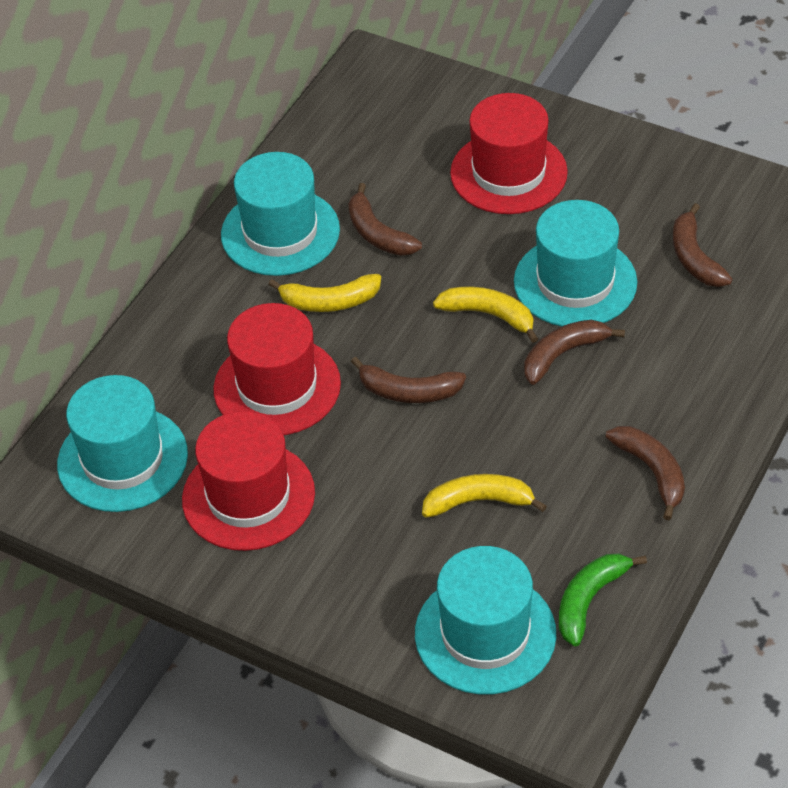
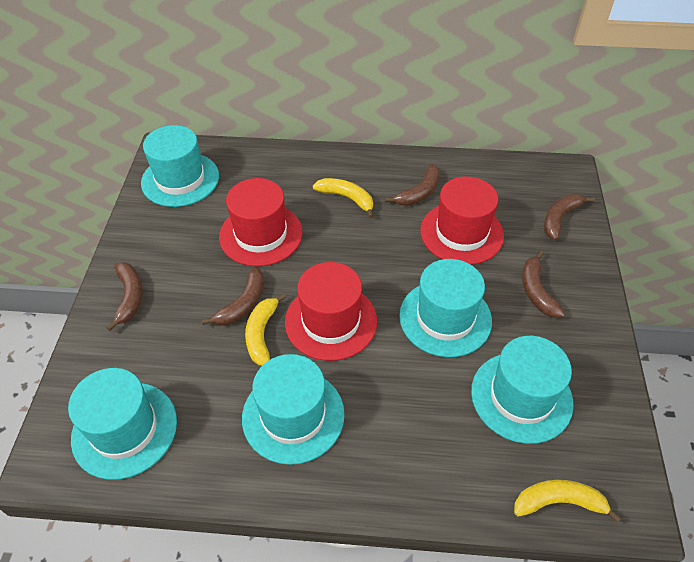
green banana: 1 -> 0
turquoise hat: 4 -> 5

